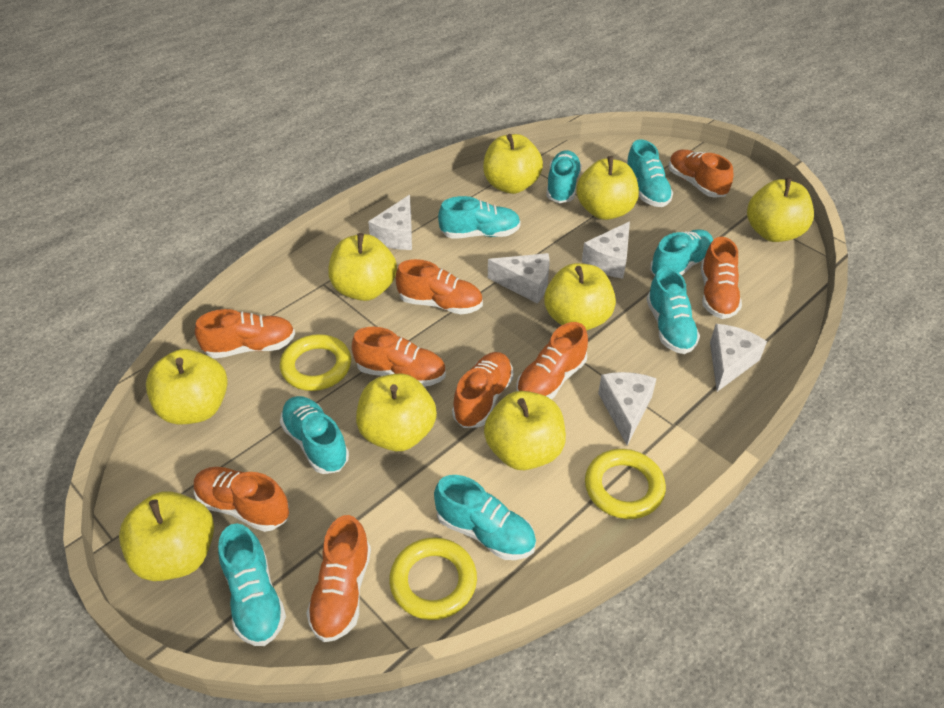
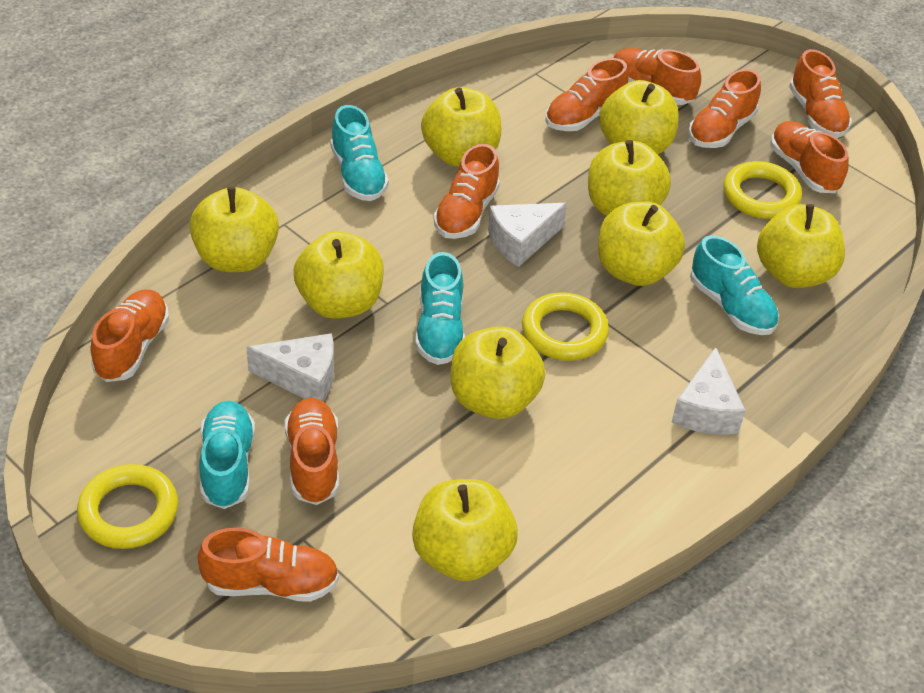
turquoise shoe: 8 -> 4
white cheese: 5 -> 3

